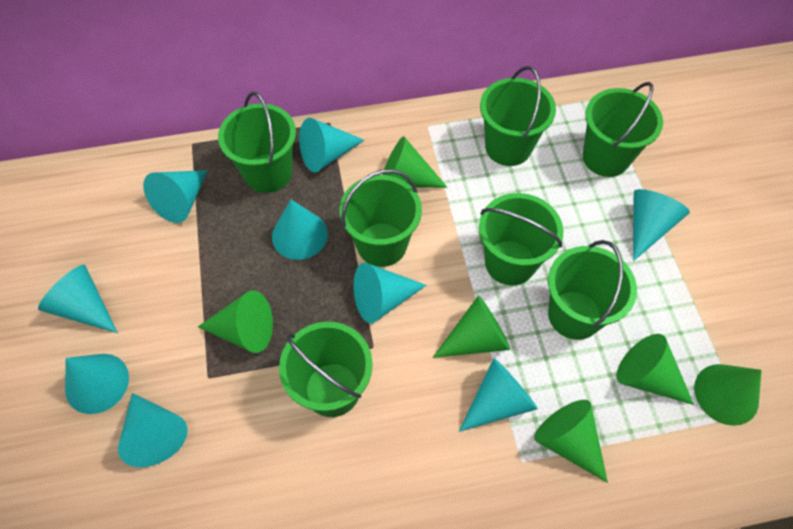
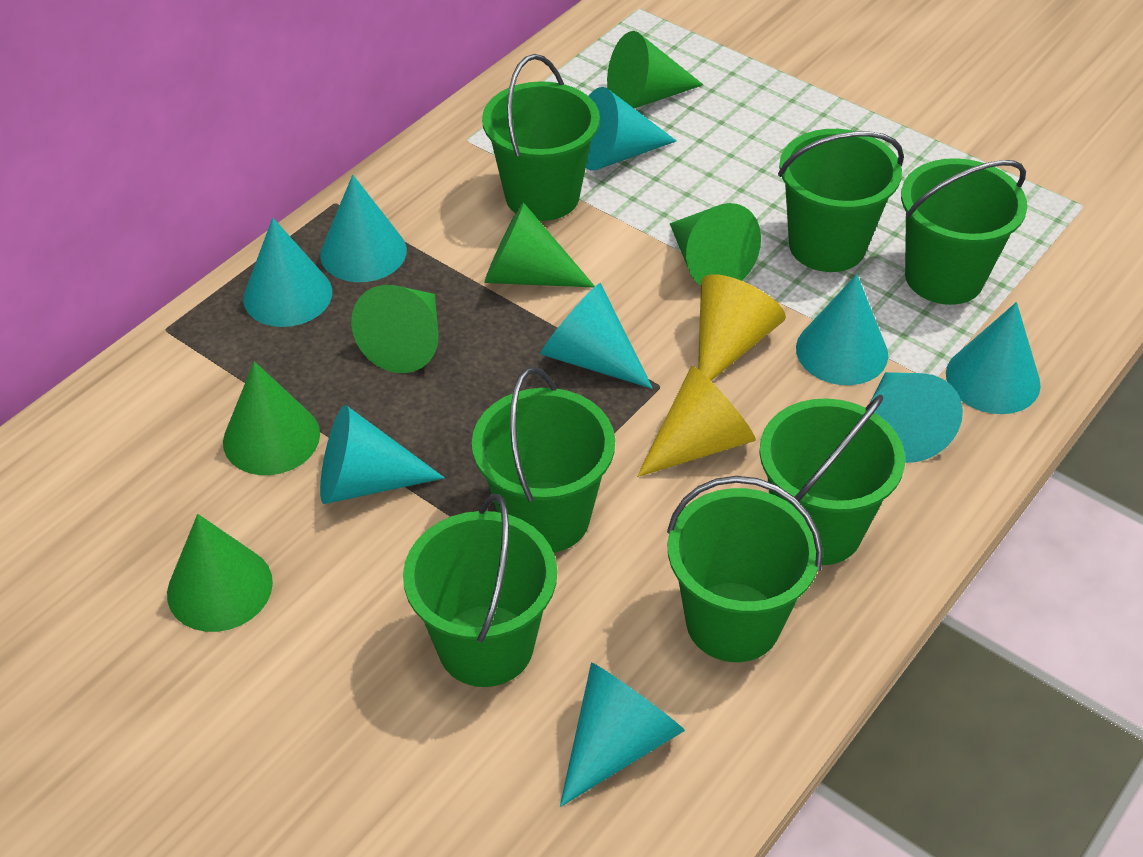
yellow cone: 0 -> 2

